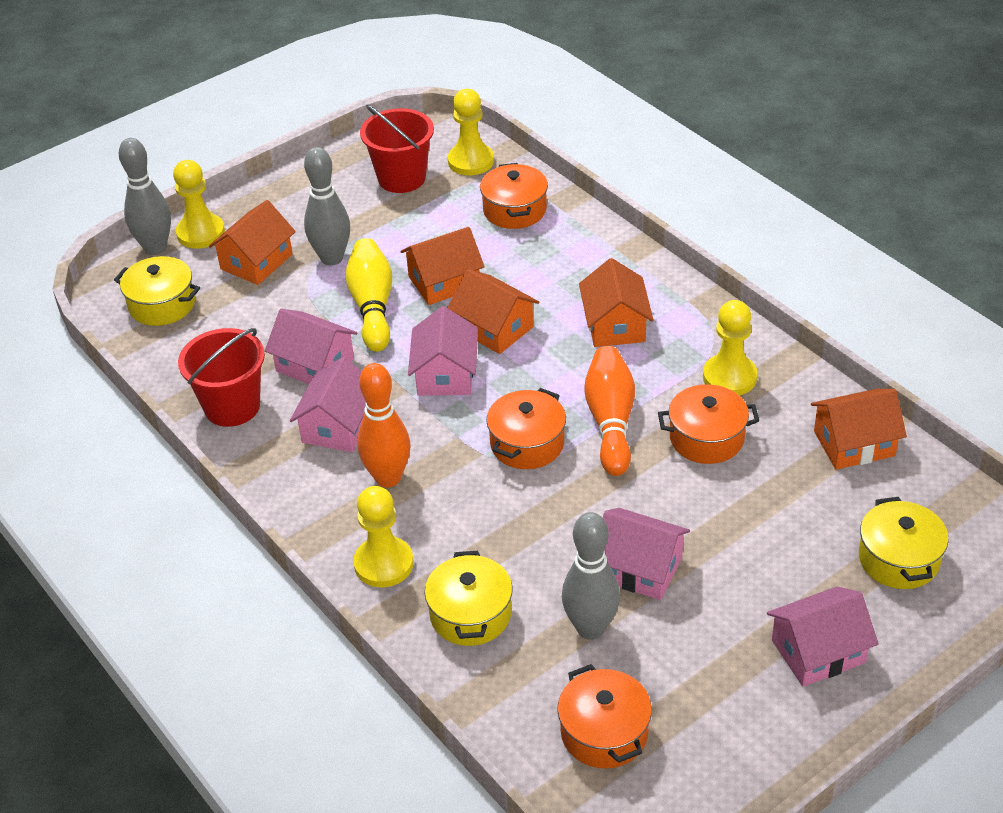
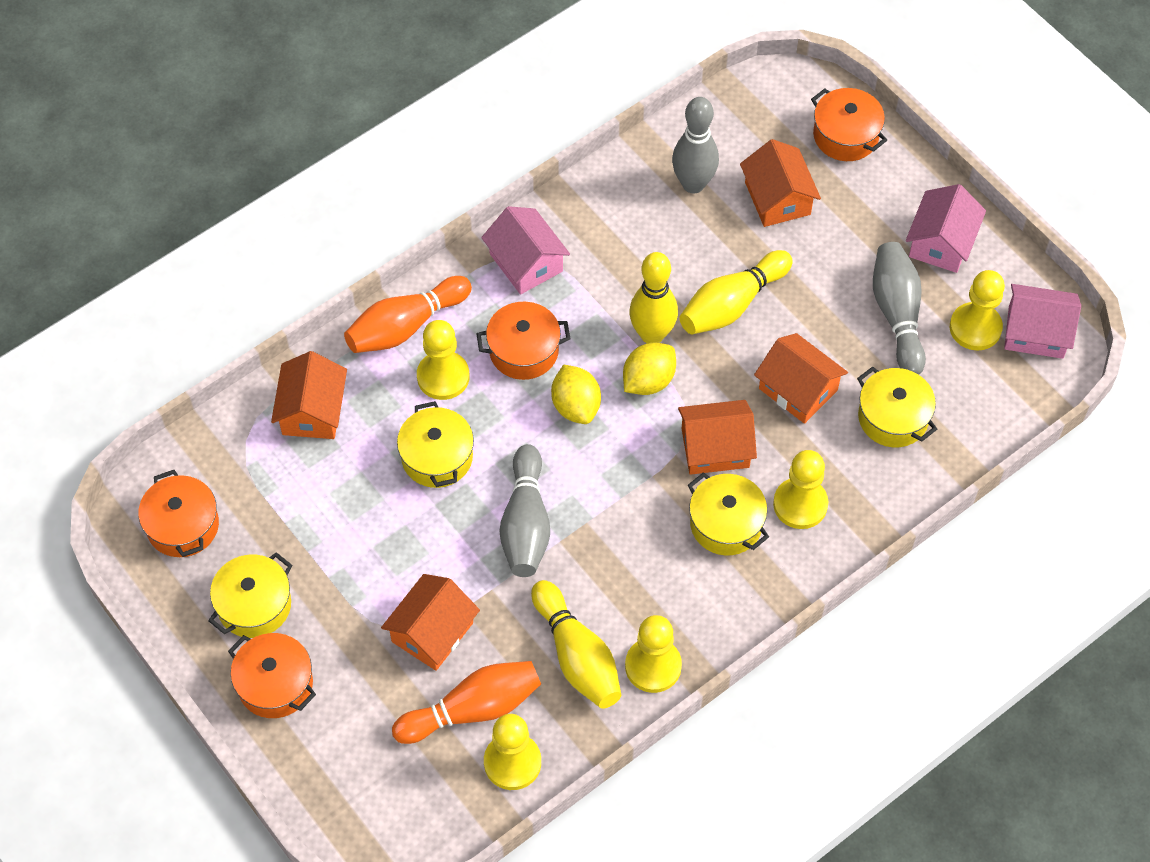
pink house: 5 -> 3
red bucket: 2 -> 0
yellow bowling pin: 1 -> 3
yellow lemon: 0 -> 2
yellow pawn: 4 -> 5
yellow pot: 3 -> 4

